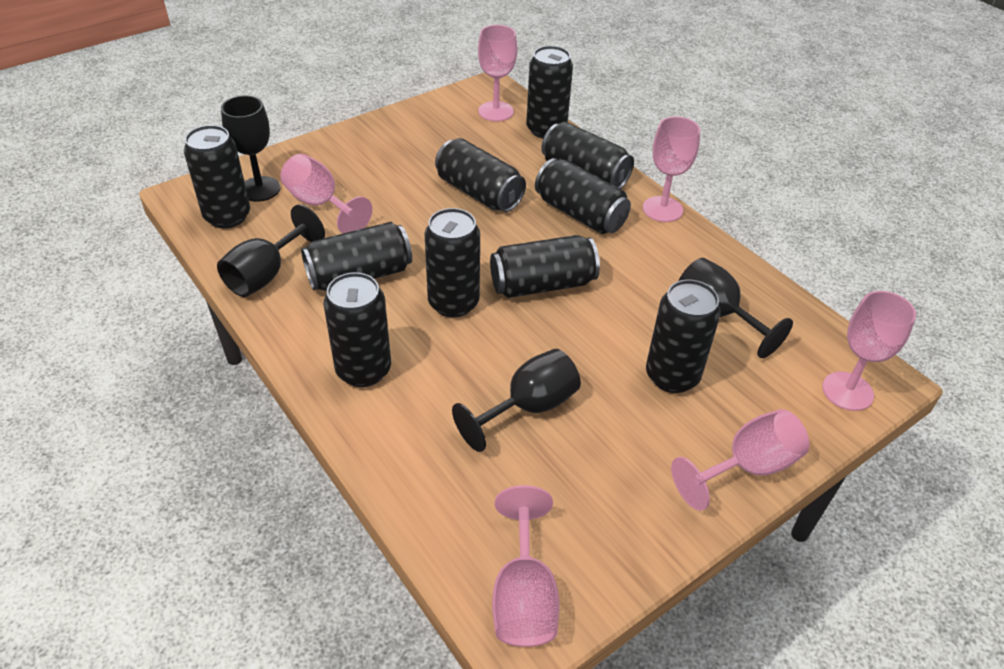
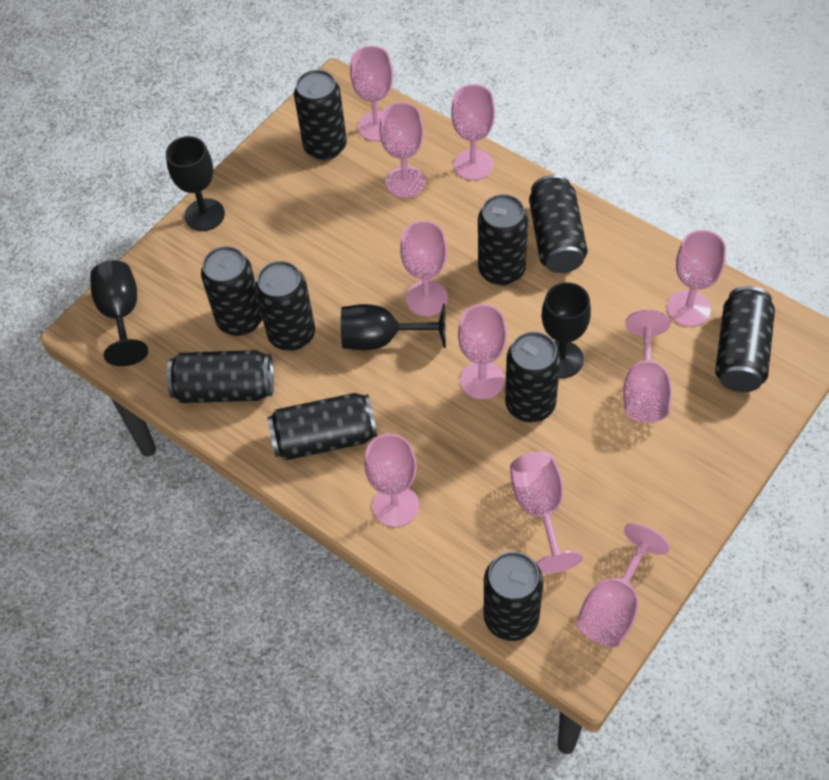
pink goblet: 6 -> 10

